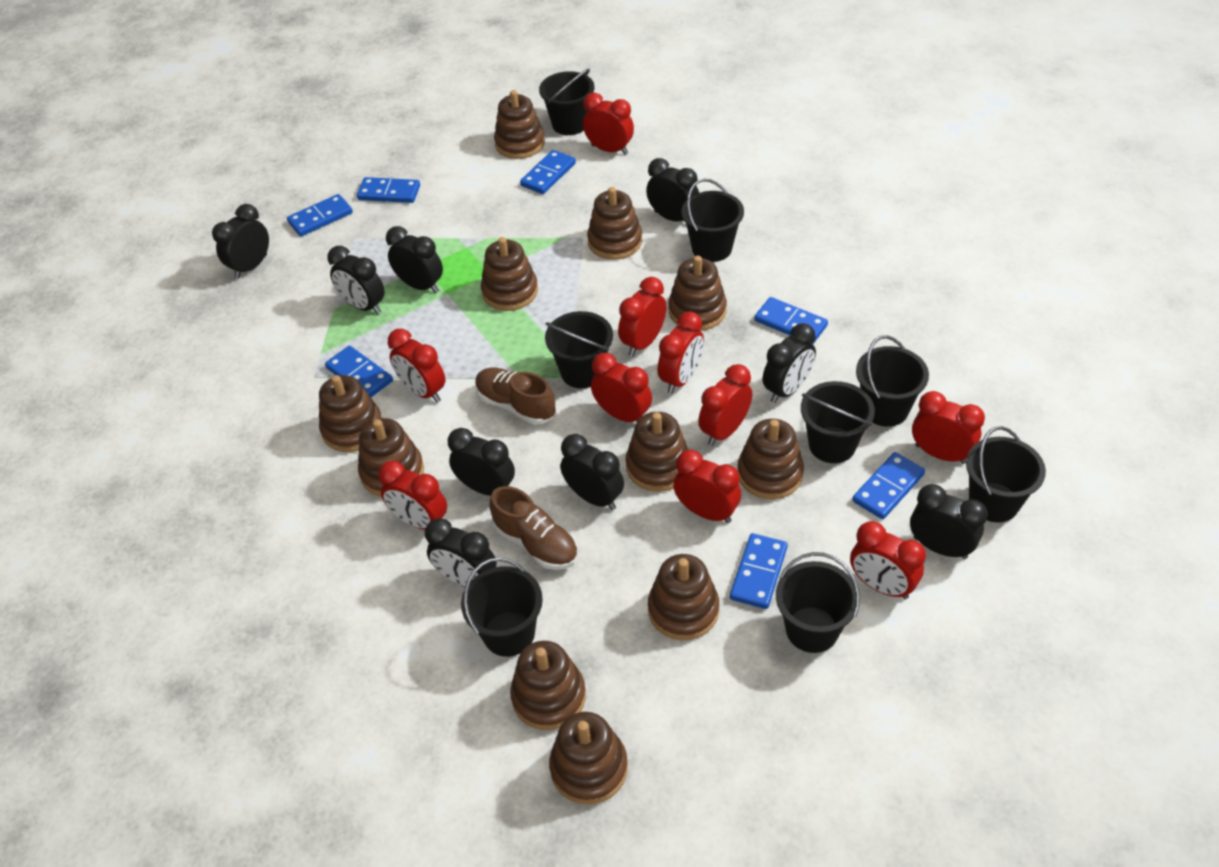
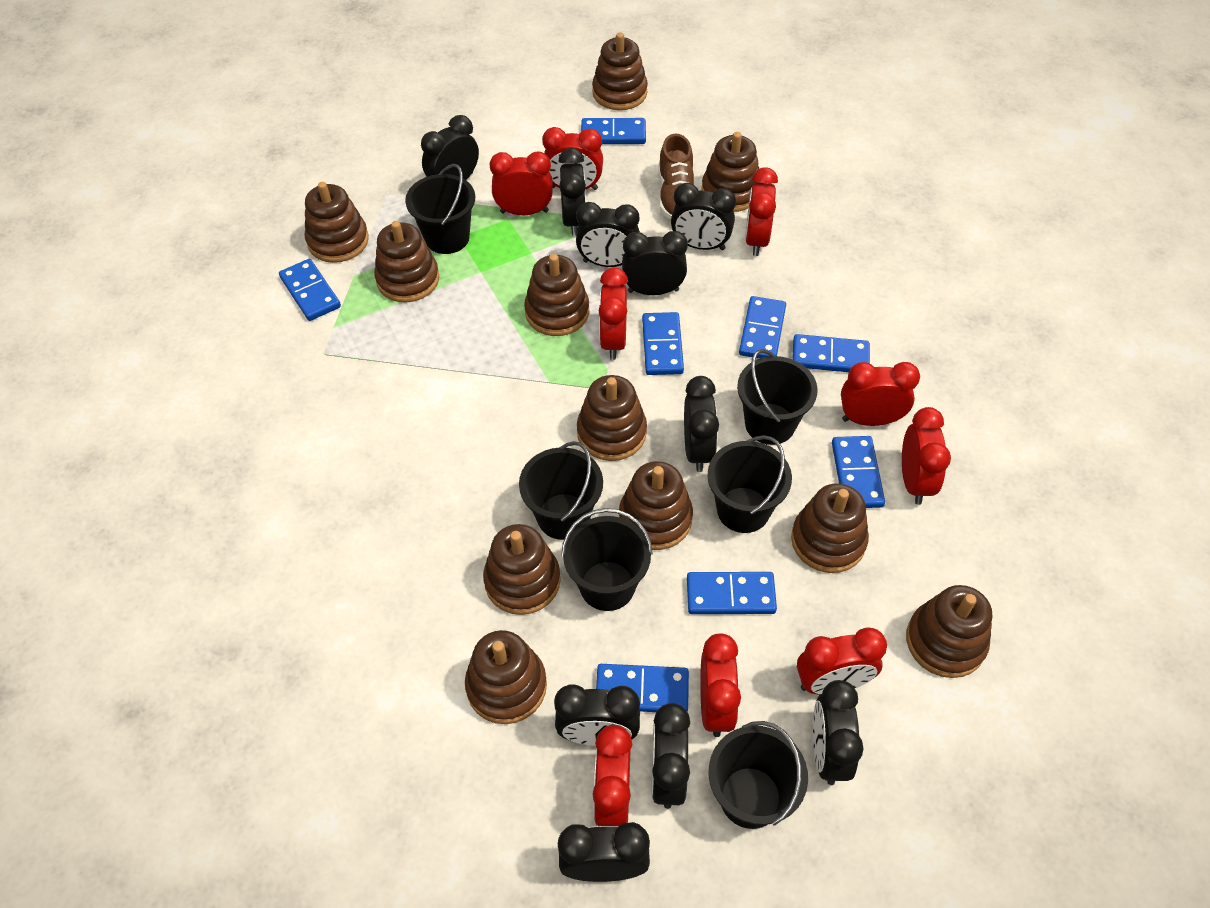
black bucket: 8 -> 6
black clock: 9 -> 10
blue domino: 7 -> 8
brown shoe: 2 -> 1
red clock: 10 -> 9

